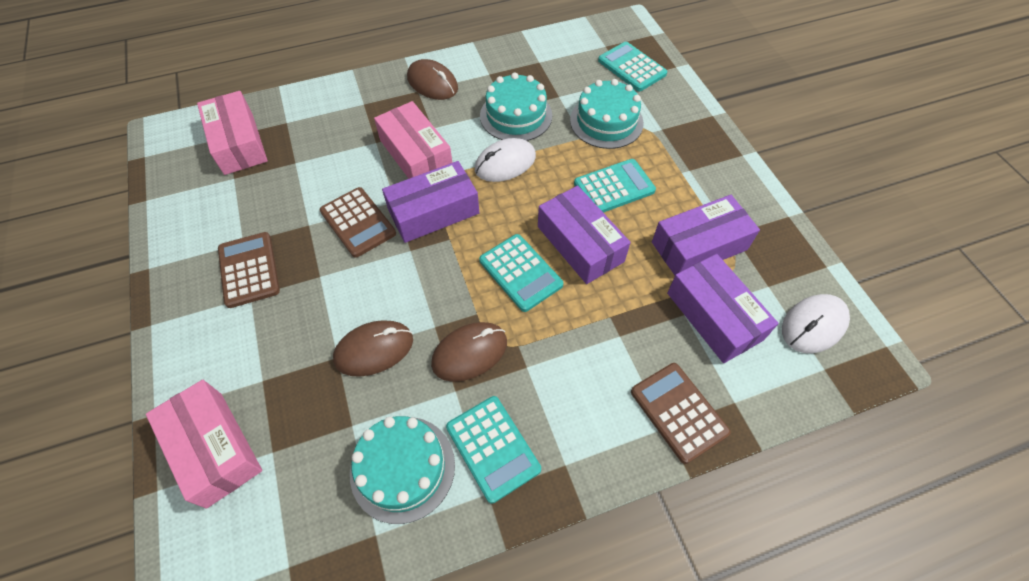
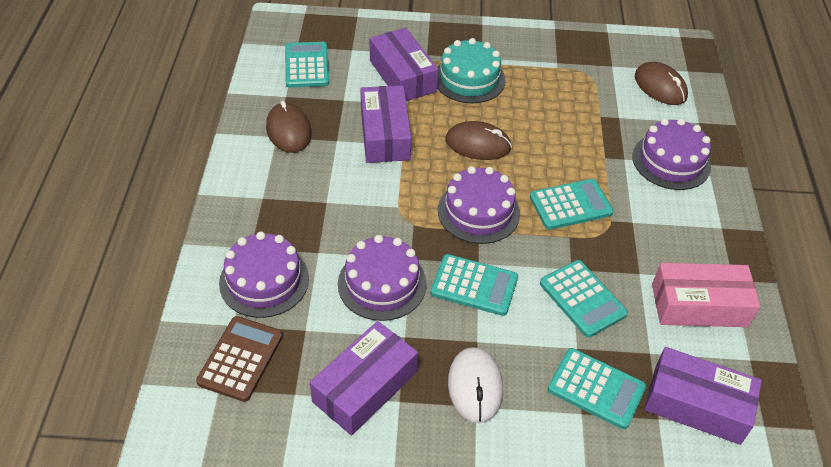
brown calculator: 3 -> 1
pink box: 3 -> 1
purple cake: 0 -> 4
turquoise cake: 3 -> 1
turquoise calculator: 4 -> 5
white mouse: 2 -> 1

